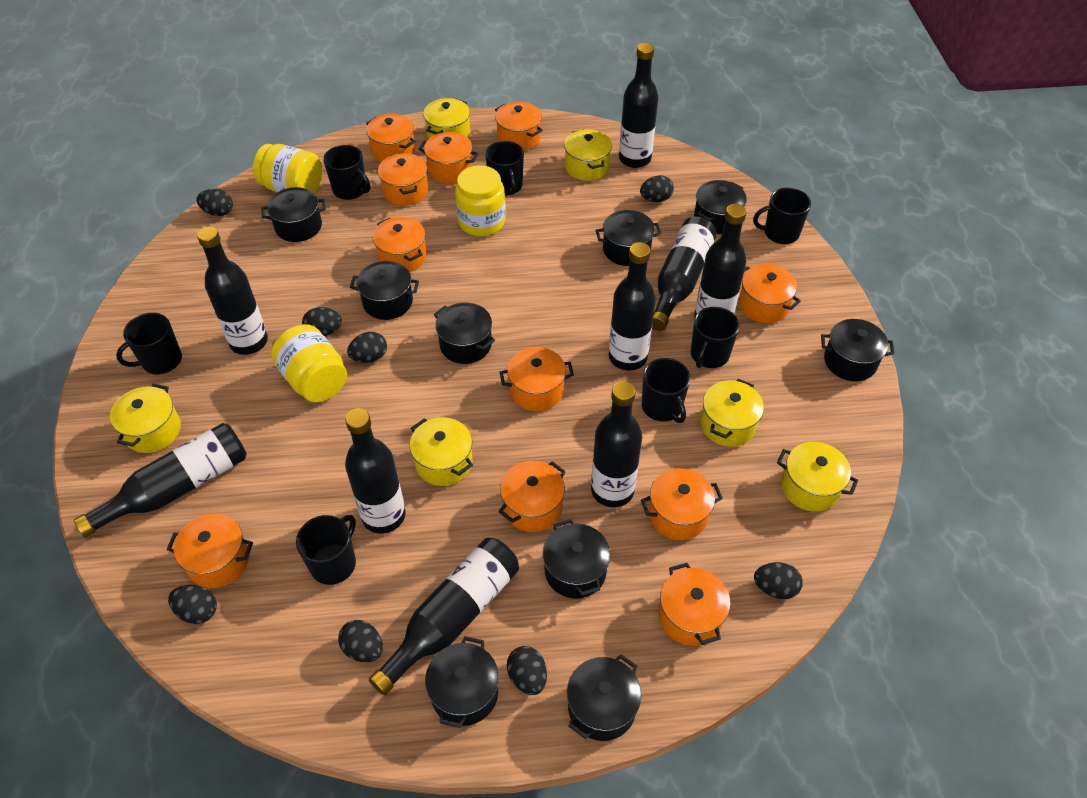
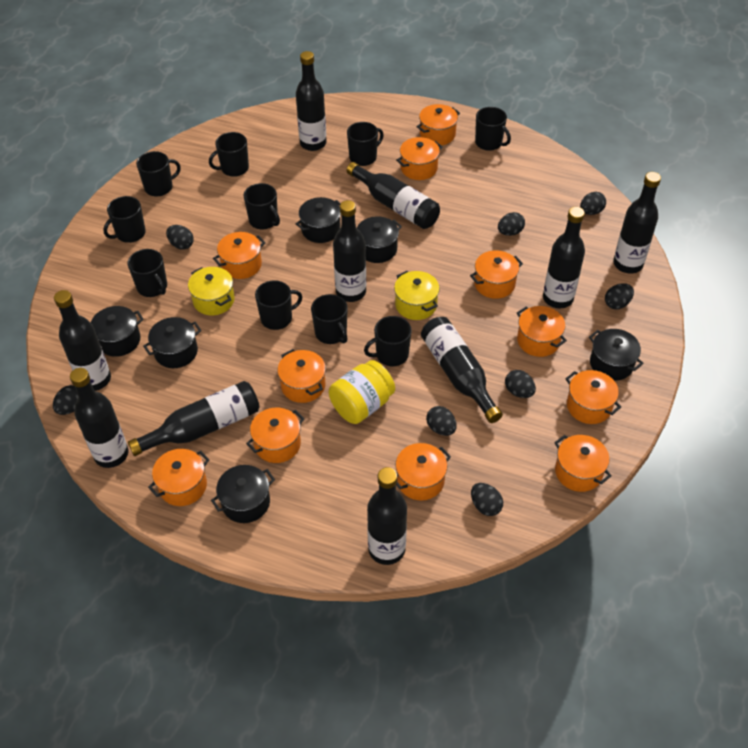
black bottle: 9 -> 10
black mug: 7 -> 10
black pot: 9 -> 6
yellow jar: 3 -> 1
yellow pot: 6 -> 2

